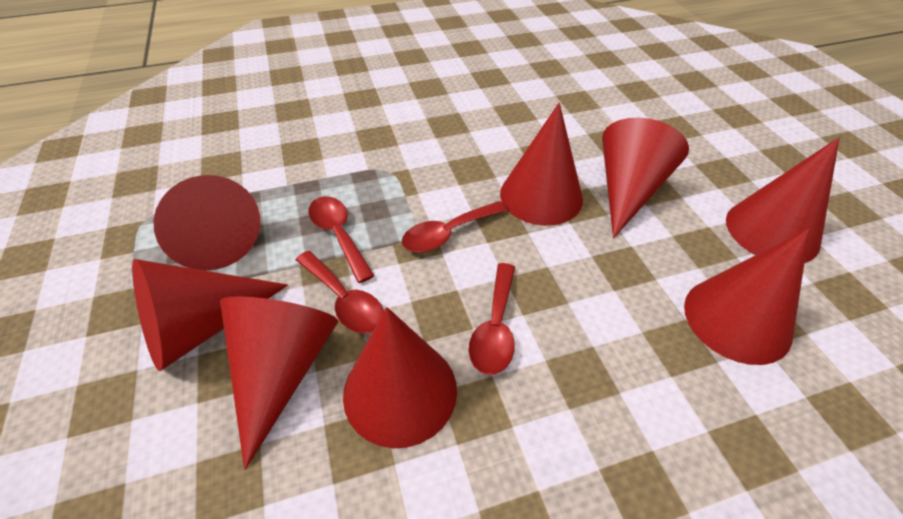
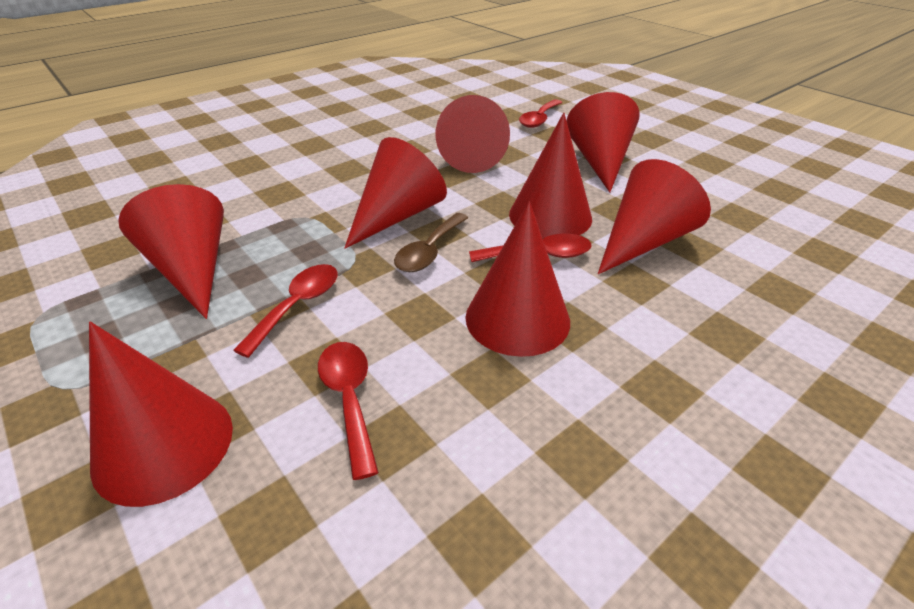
brown spoon: 0 -> 1

